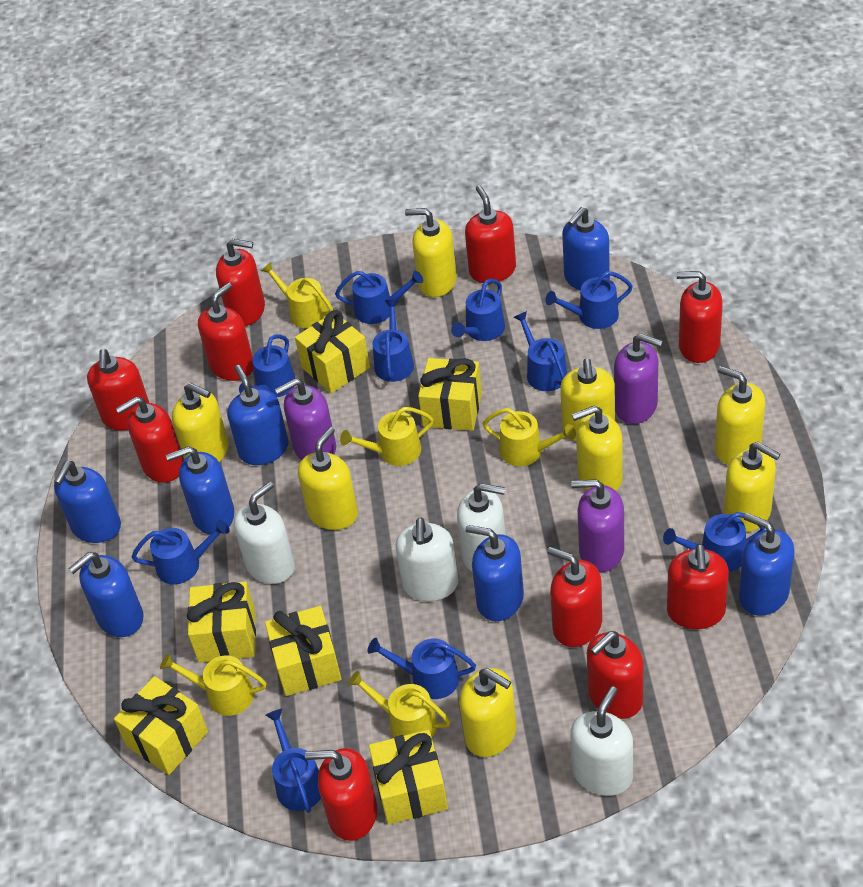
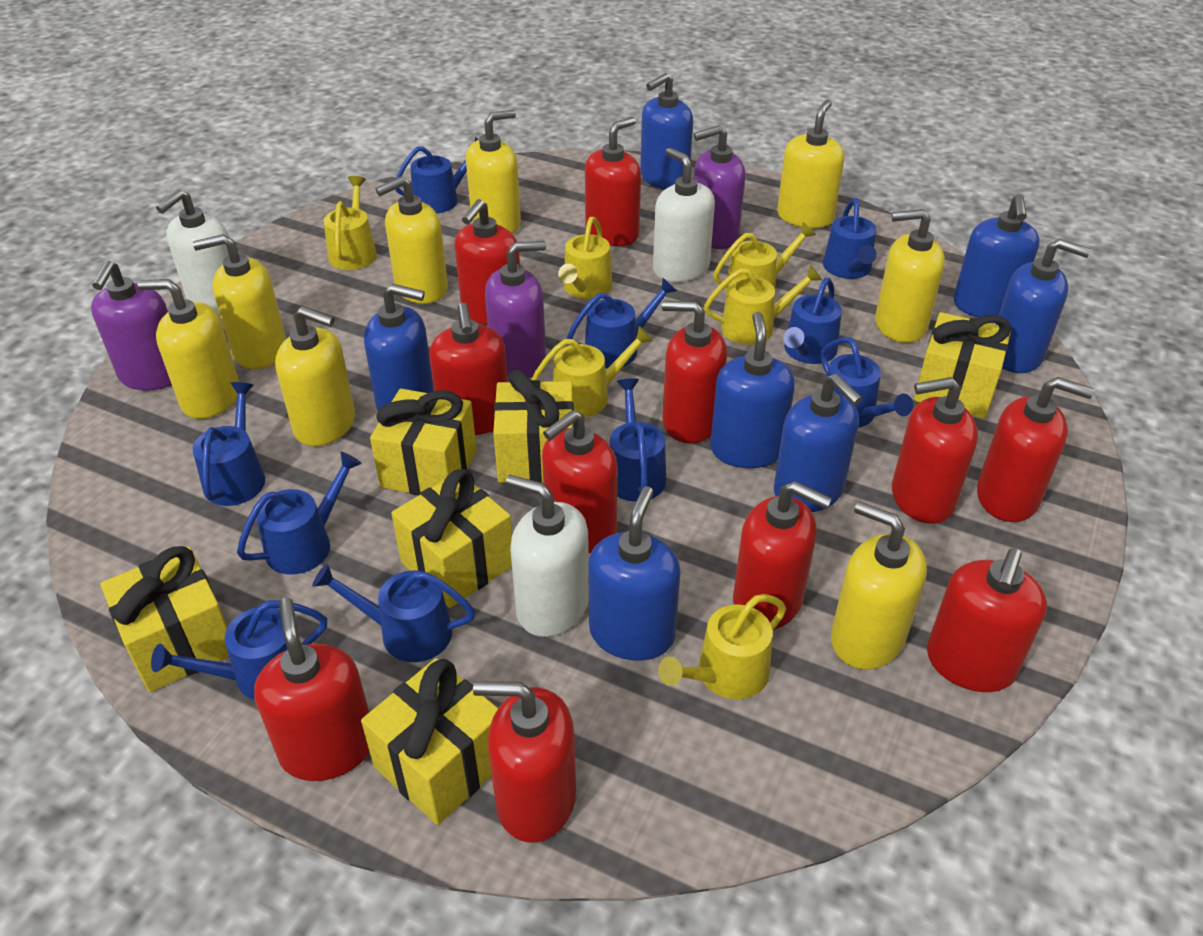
red soap dispenser: 10 -> 11
white soap dispenser: 4 -> 3
yellow watering can: 5 -> 6

